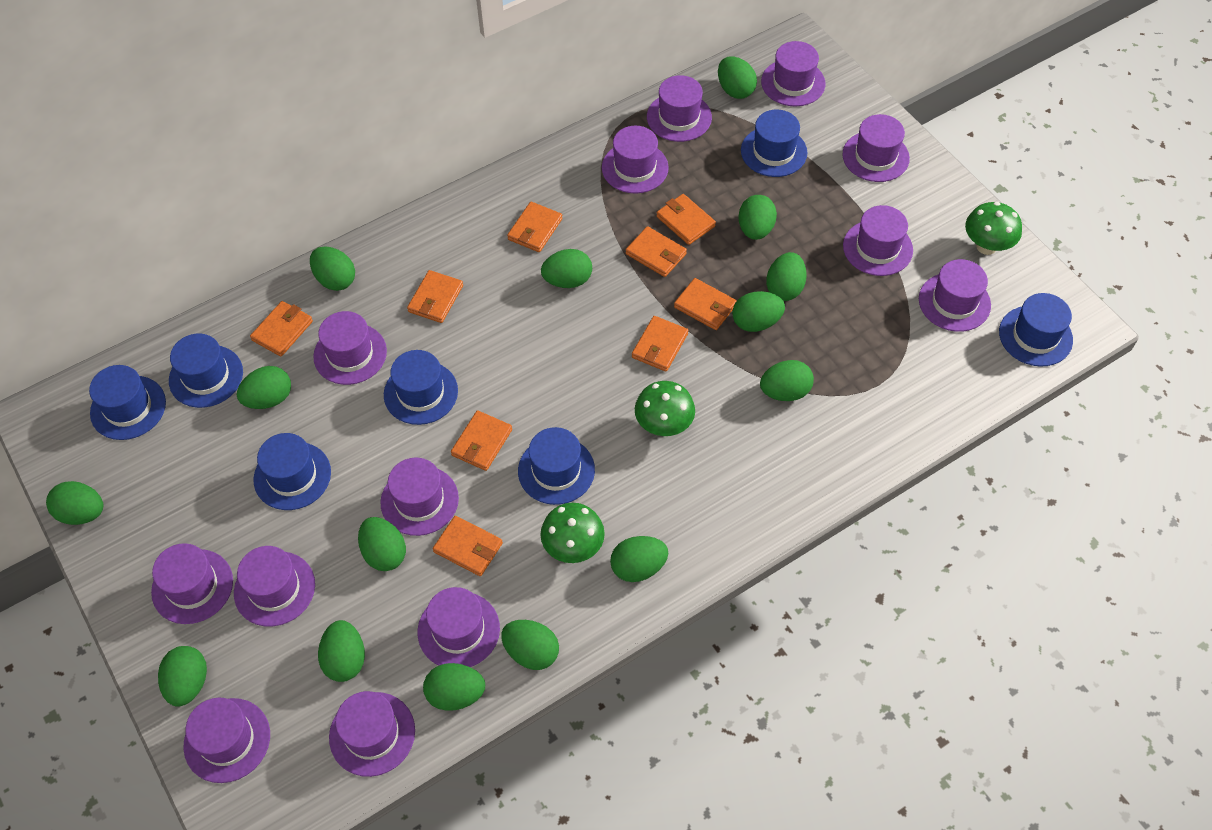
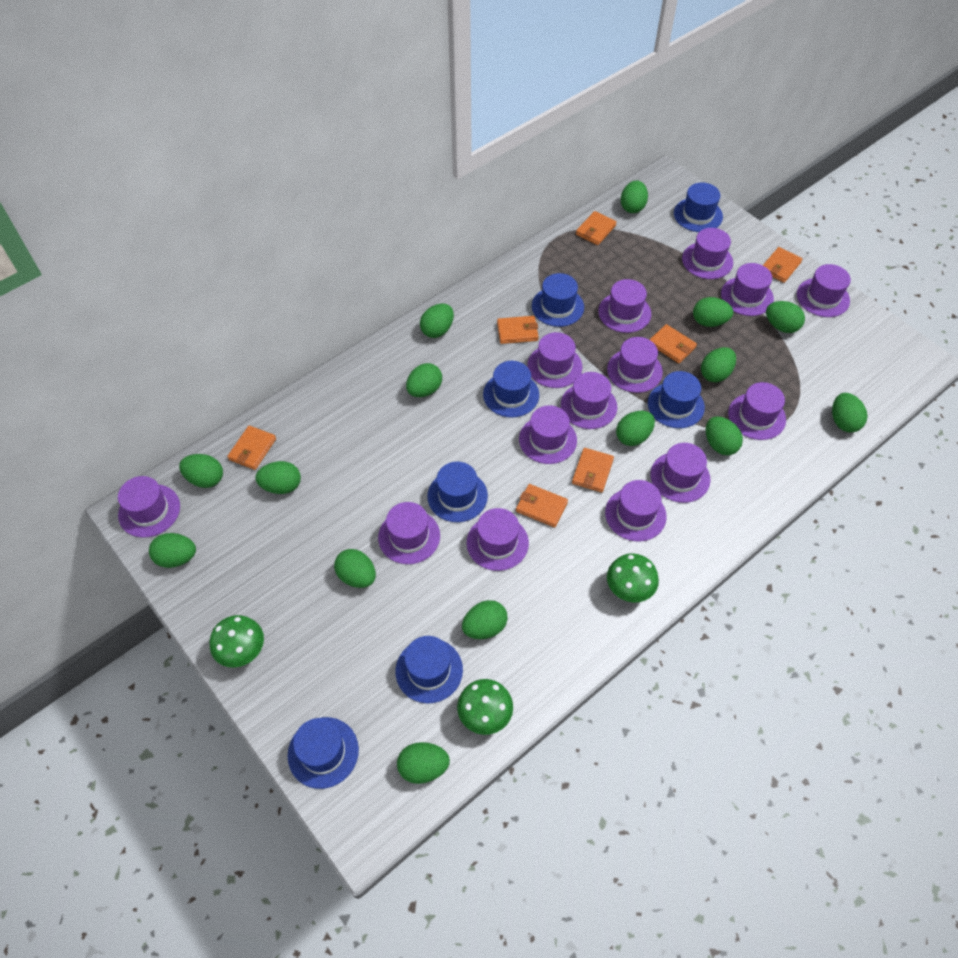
orange wallet: 9 -> 7
purple hat: 13 -> 14

